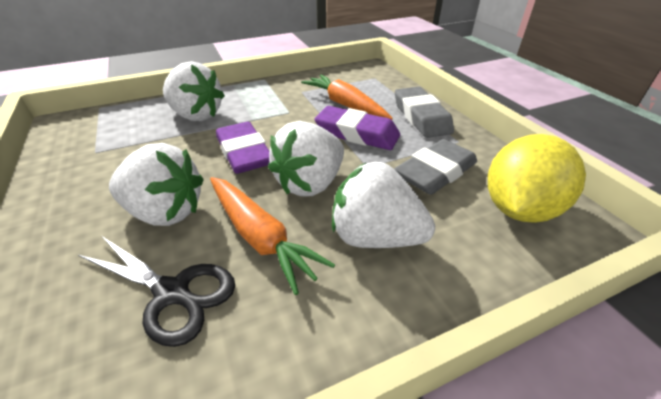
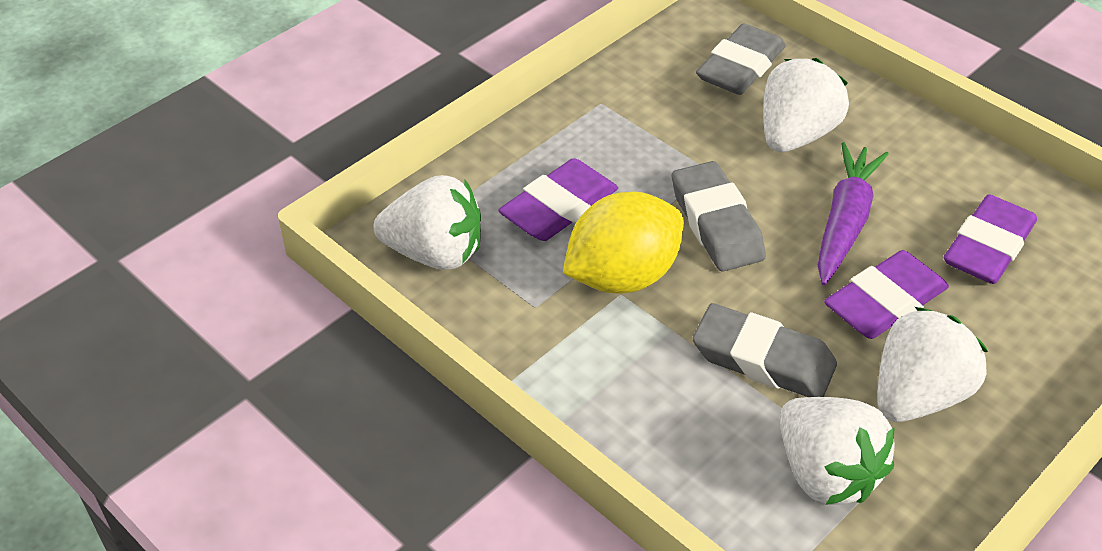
black scissors: 1 -> 0
grey eraser: 2 -> 3
orange carrot: 2 -> 0
purple carrot: 0 -> 1
purple eraser: 2 -> 3

